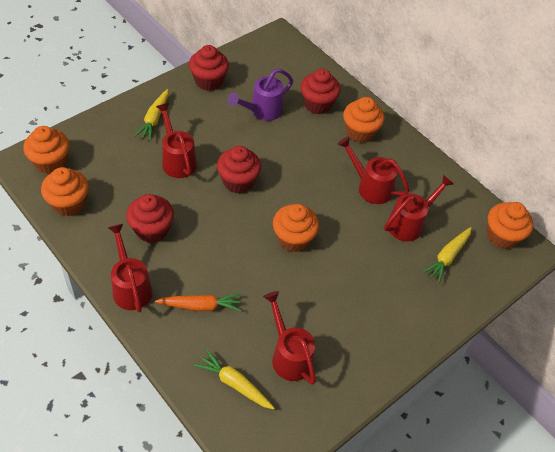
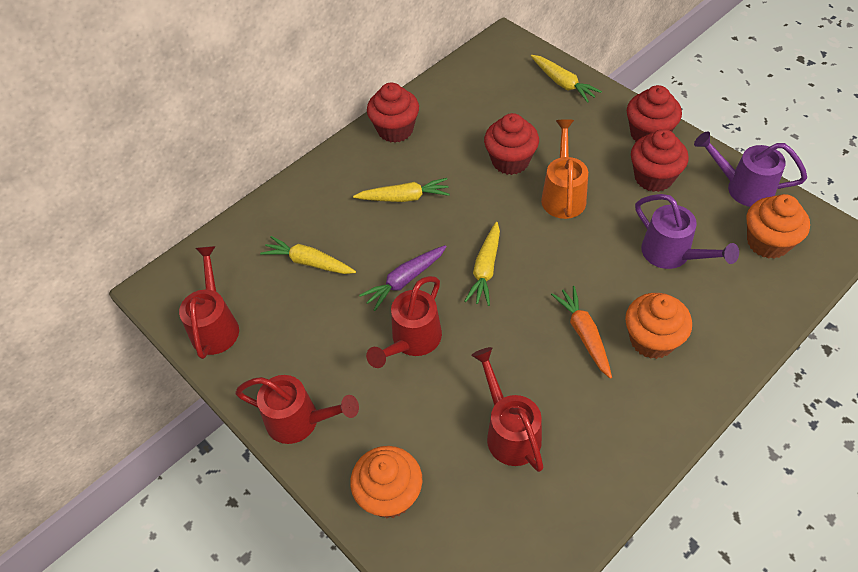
orange cupcake: 5 -> 3
orange watering can: 0 -> 1
purple carrot: 0 -> 1
purple watering can: 1 -> 2
red watering can: 5 -> 4
yellow carrot: 3 -> 4

